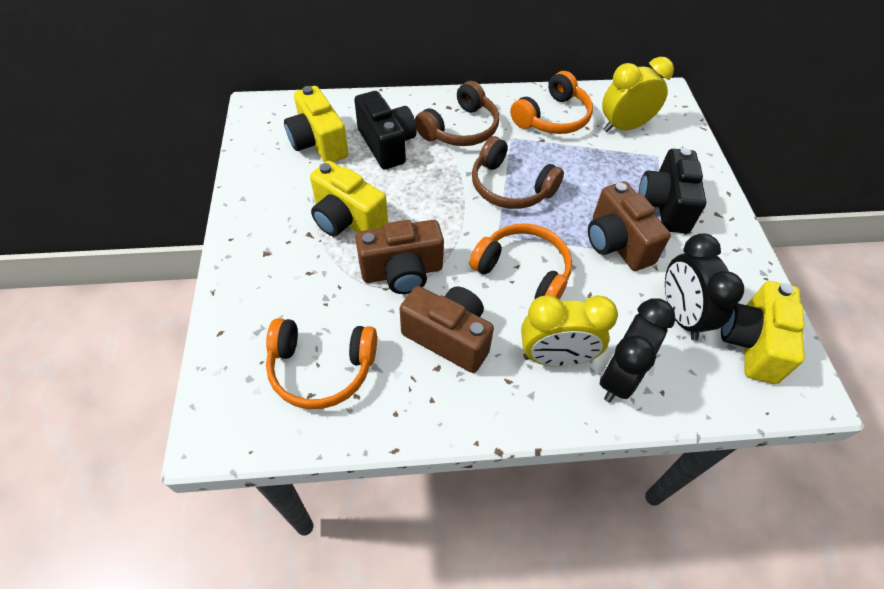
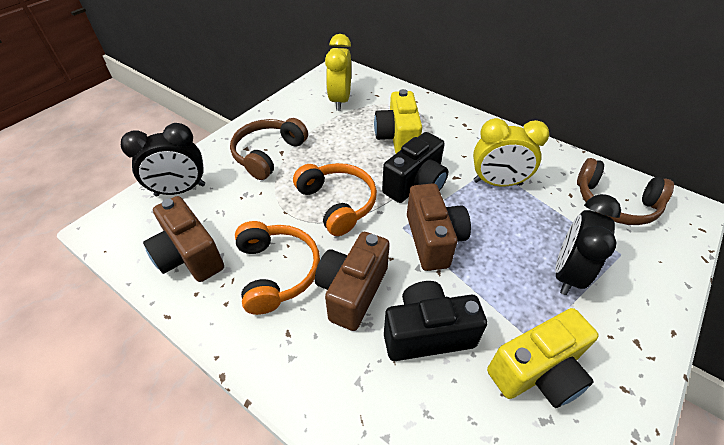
orange headphones: 3 -> 2
yellow camera: 3 -> 2

